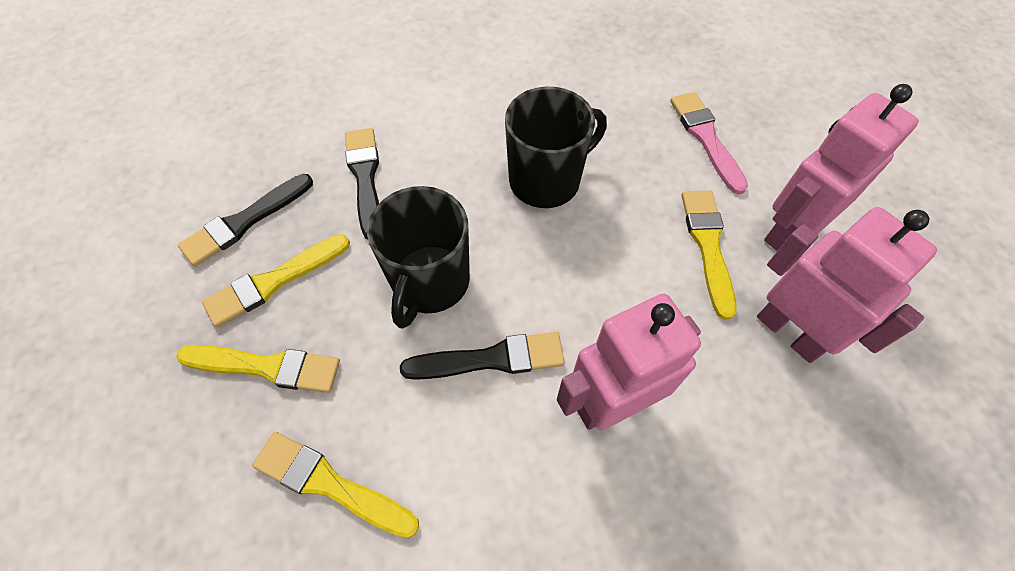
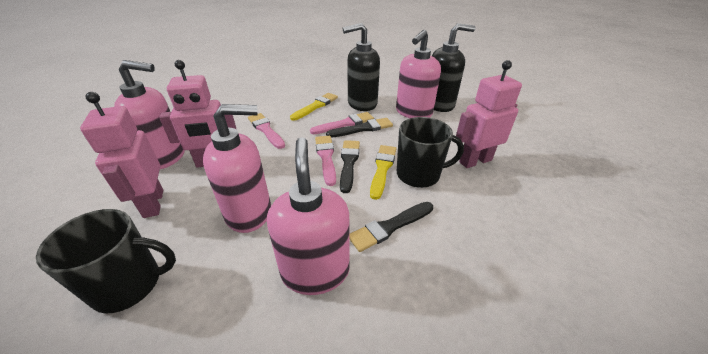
black soap dispenser: 0 -> 2
pink brush: 1 -> 3
pink soap dispenser: 0 -> 4
yellow brush: 4 -> 2

